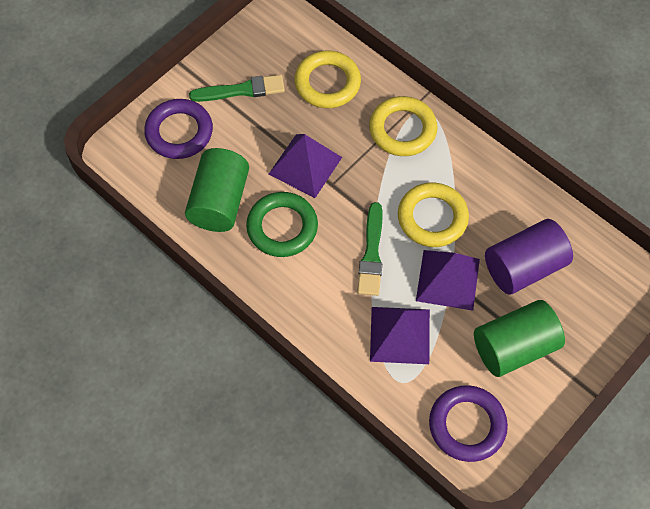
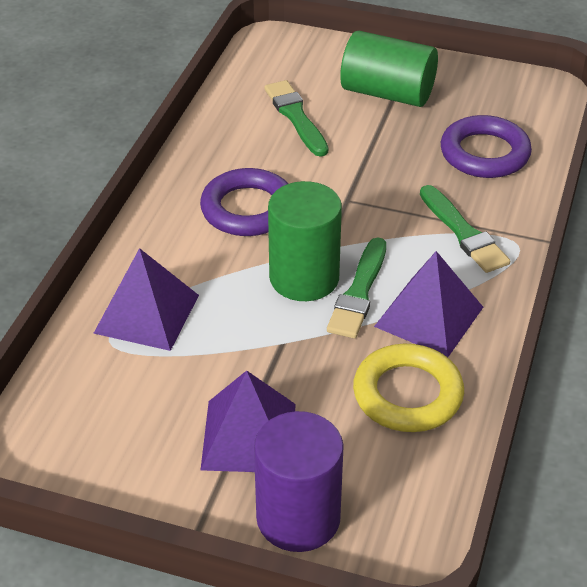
green brush: 2 -> 3
green ring: 1 -> 0
yellow ring: 3 -> 1

